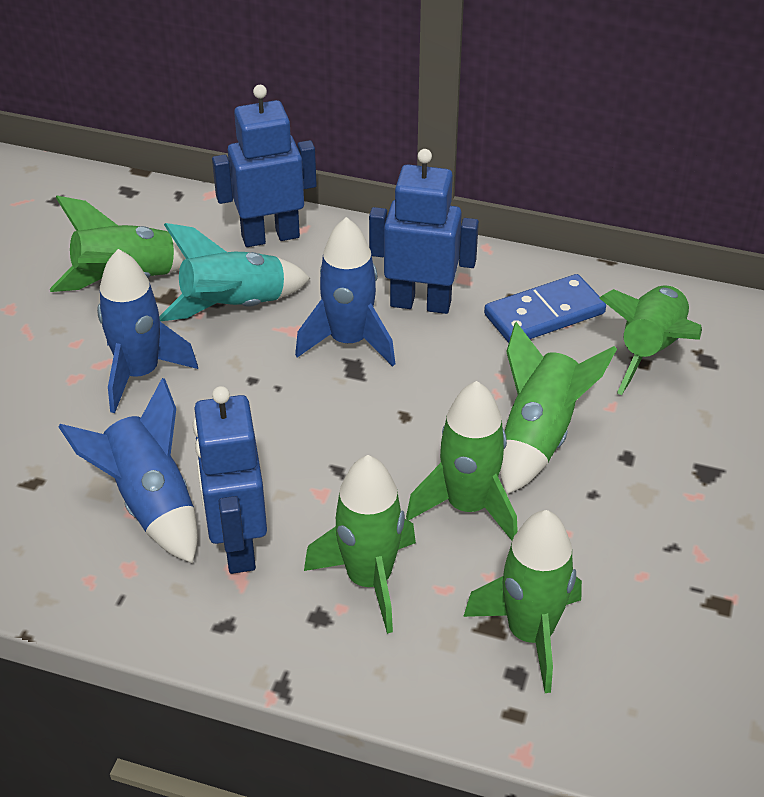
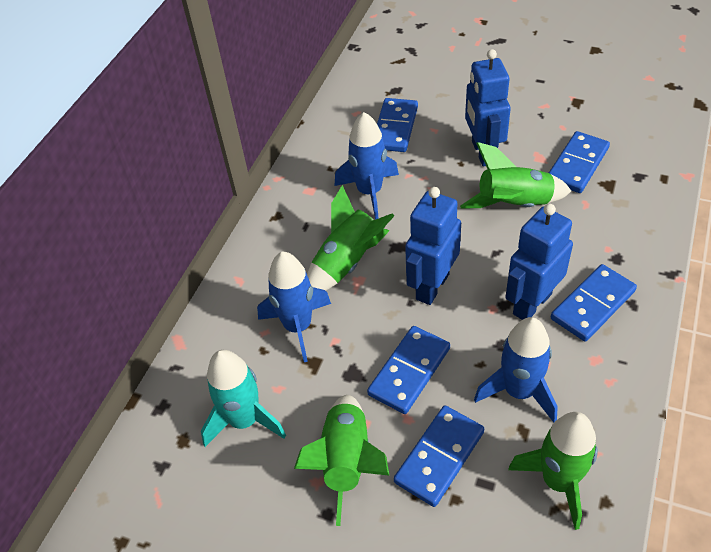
blue domino: 1 -> 5
green rocket: 6 -> 4

